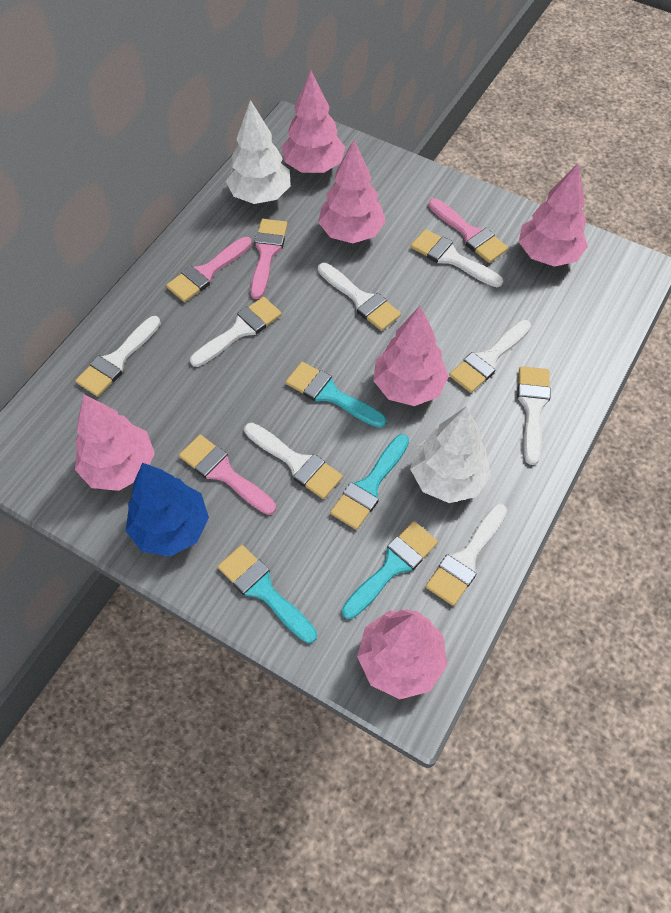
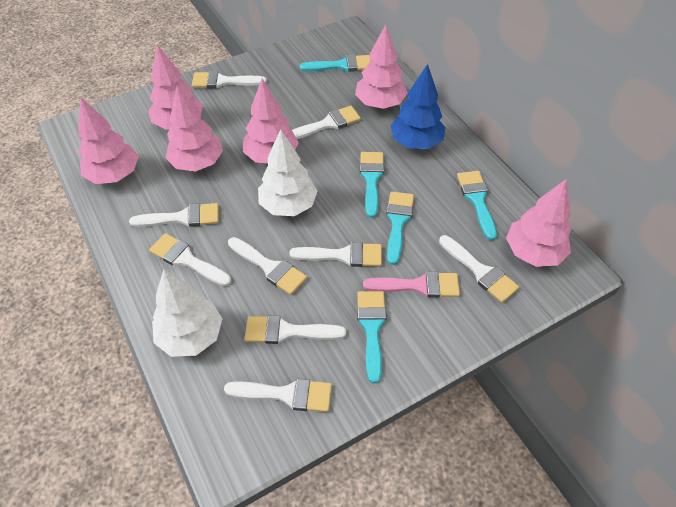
pink brush: 4 -> 1
turquoise brush: 4 -> 5
white brush: 8 -> 9

